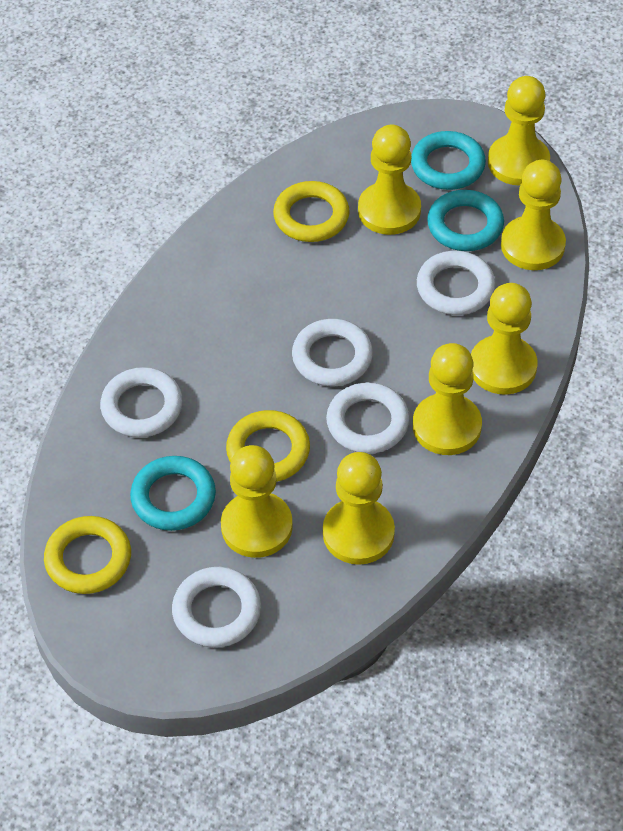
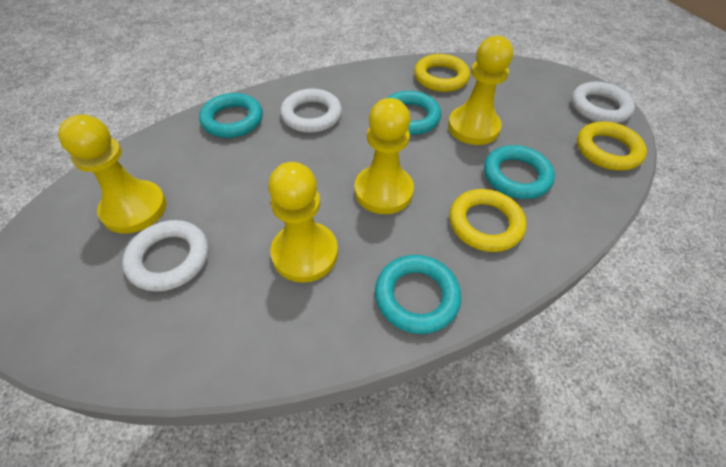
turquoise ring: 3 -> 4
white ring: 5 -> 3
yellow pawn: 7 -> 4

